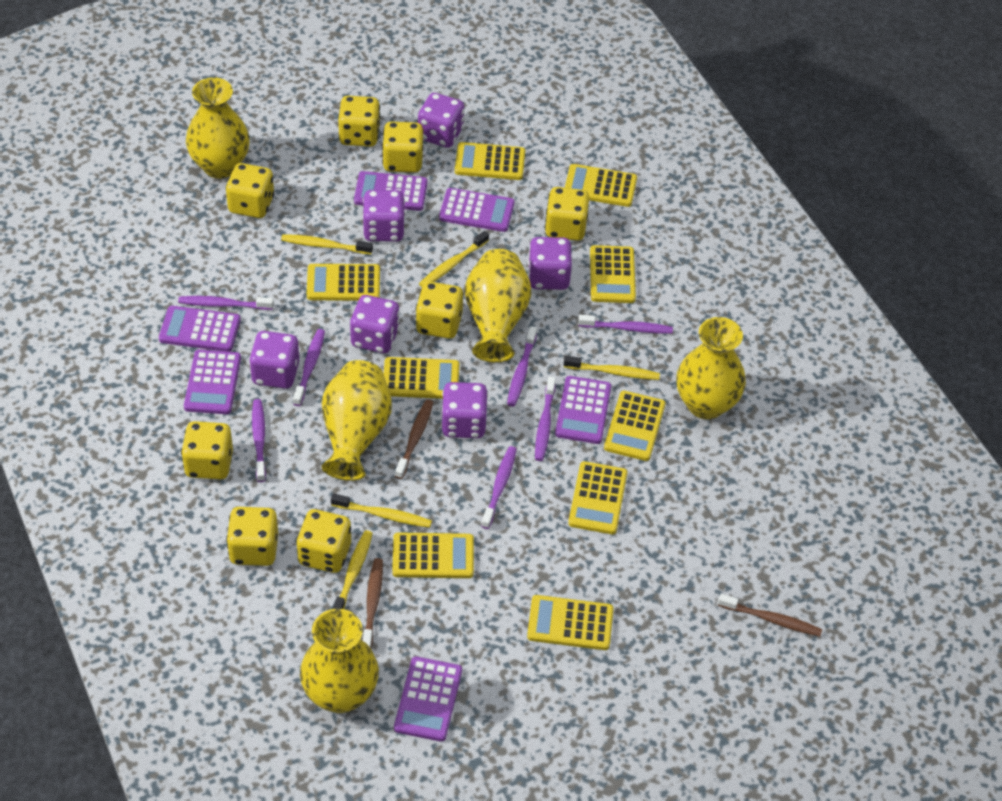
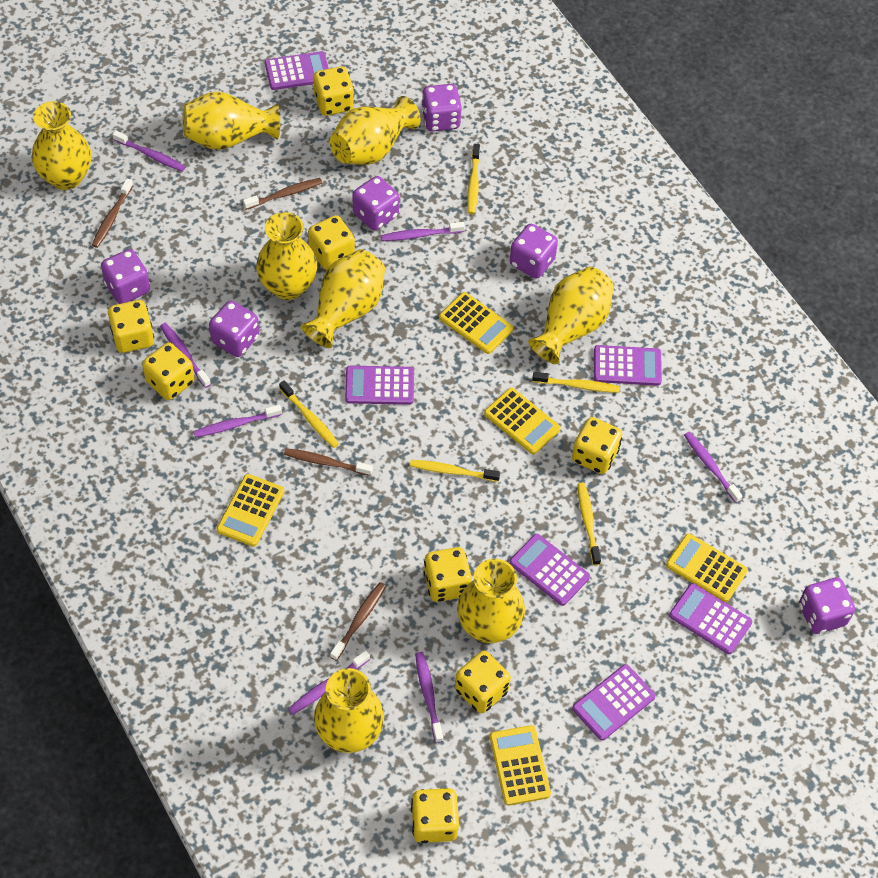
brown toothbrush: 3 -> 4
yellow calculator: 9 -> 5
yellow vase: 5 -> 8

